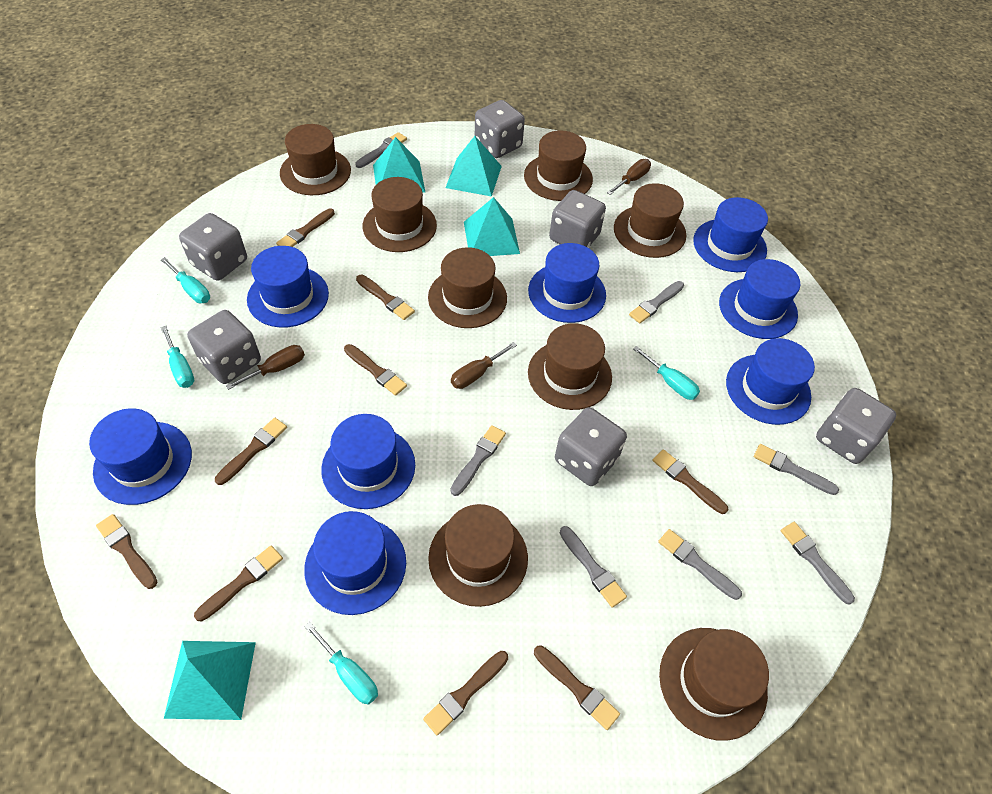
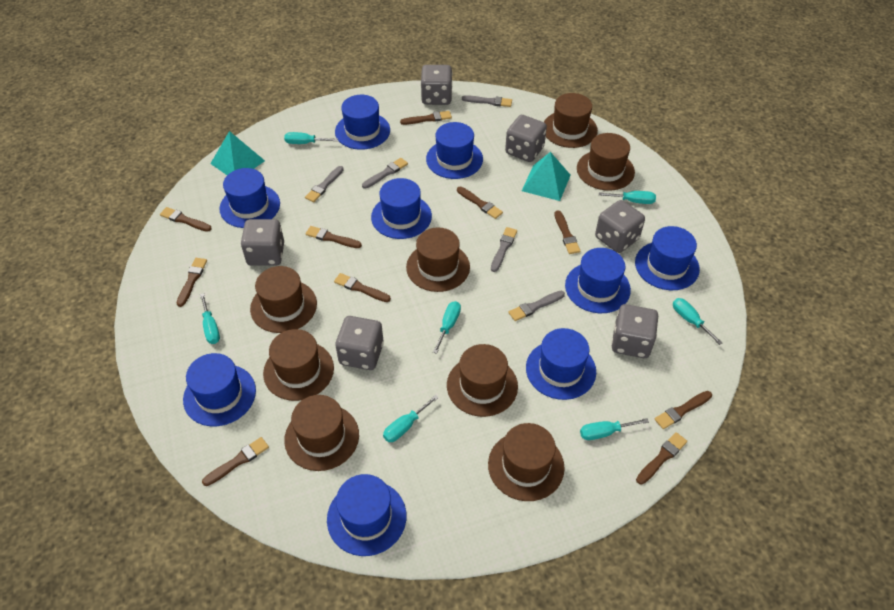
blue hat: 8 -> 9
brown brush: 9 -> 10
brown screwdriver: 3 -> 0
grey brush: 7 -> 5
turquoise pyramid: 4 -> 2
turquoise screwdriver: 4 -> 7

